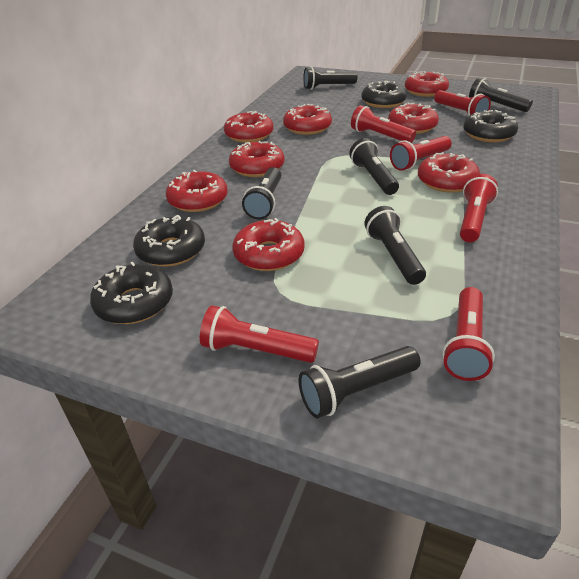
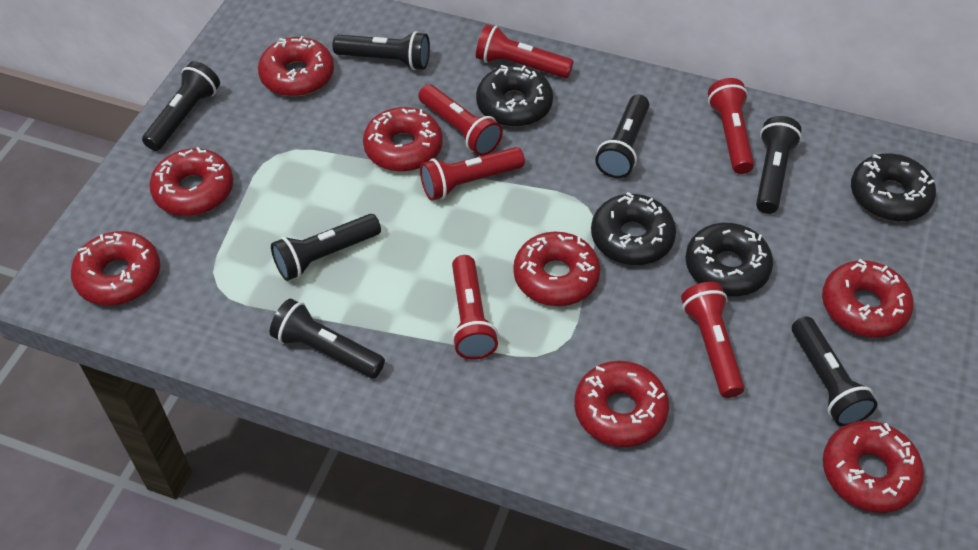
black flashlight: 6 -> 7

